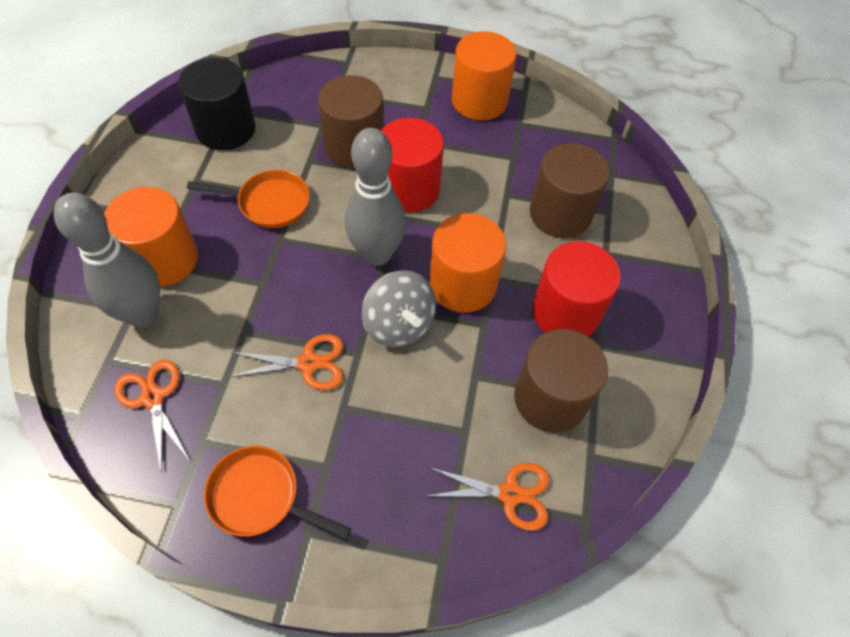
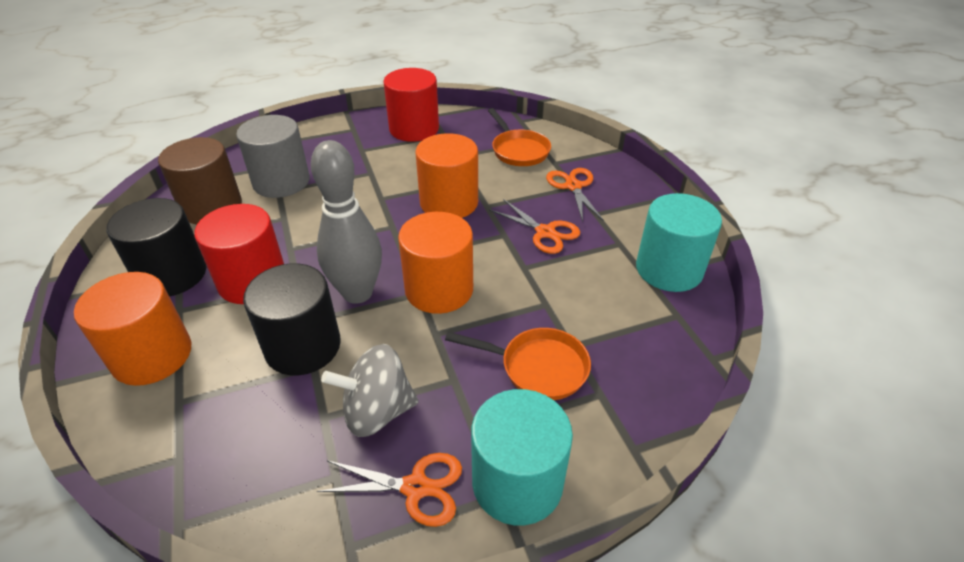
black cylinder: 1 -> 2
brown cylinder: 3 -> 1
grey bowling pin: 2 -> 1
grey cylinder: 0 -> 1
turquoise cylinder: 0 -> 2

